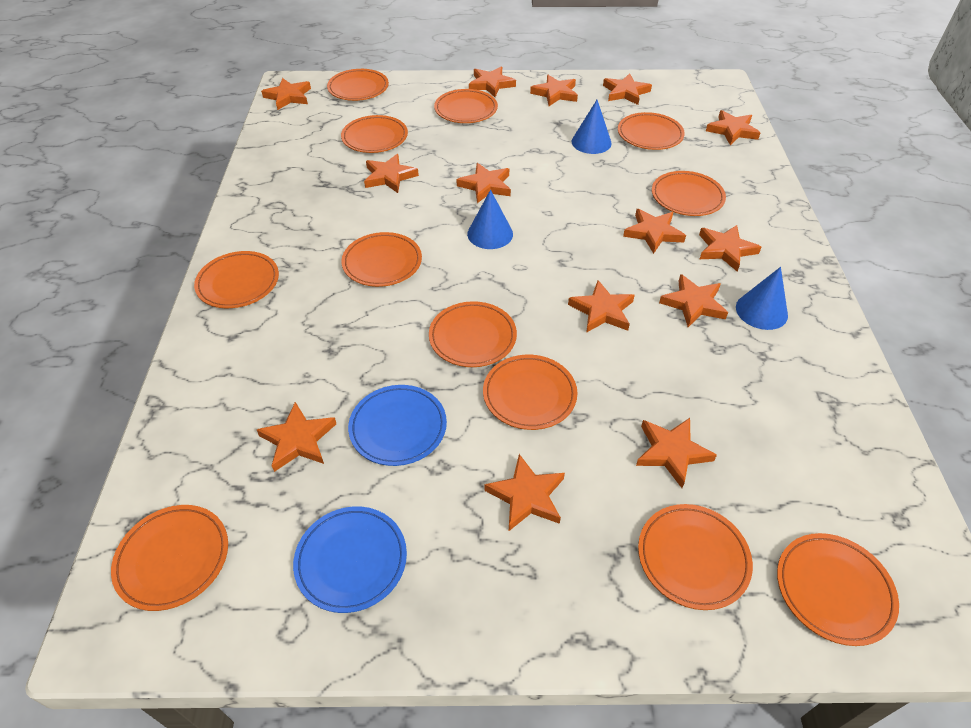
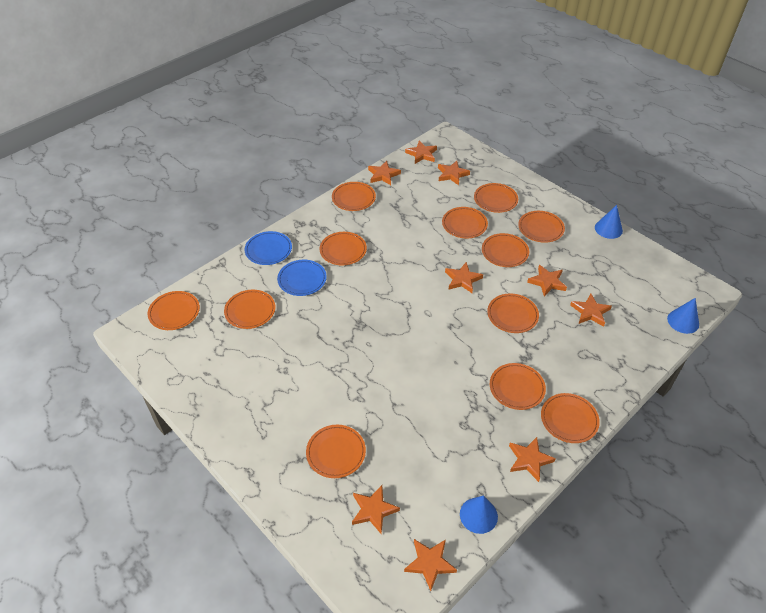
orange star: 14 -> 9

